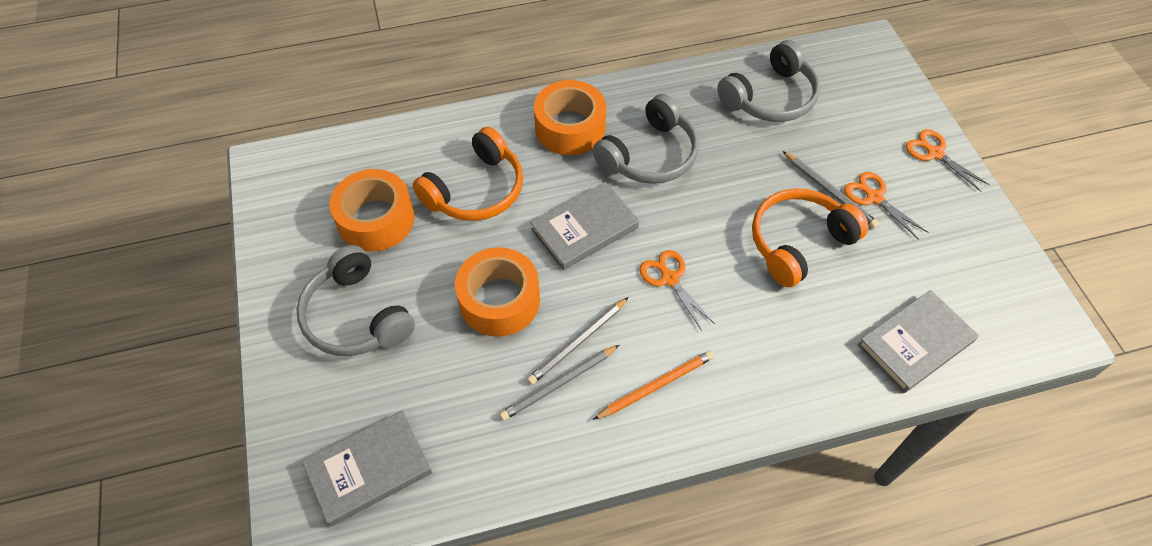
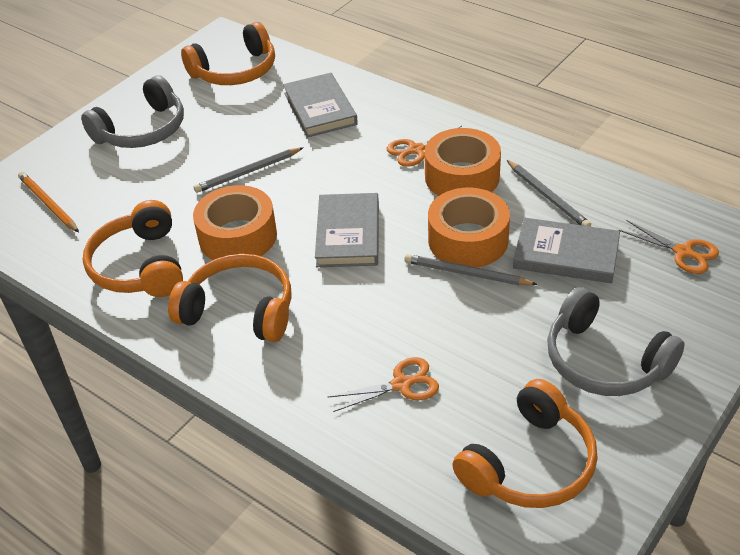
grey headphones: 3 -> 2
orange headphones: 2 -> 4

